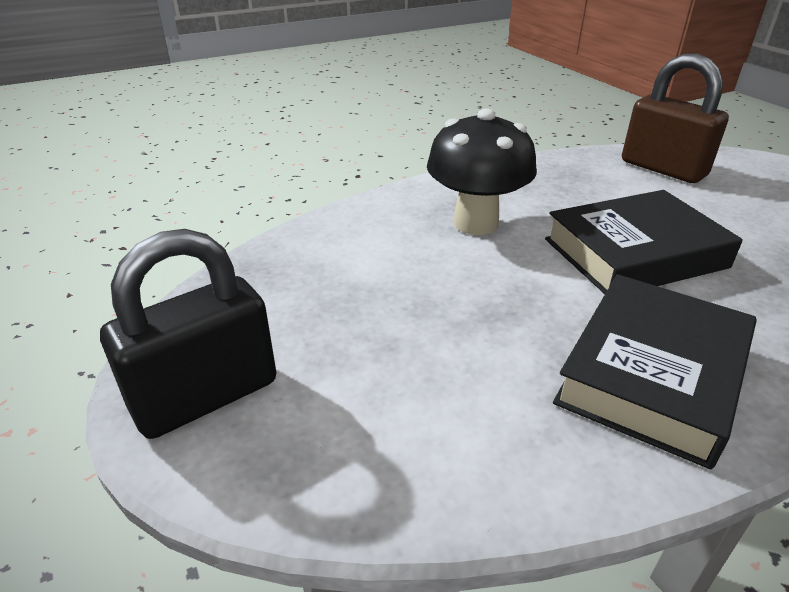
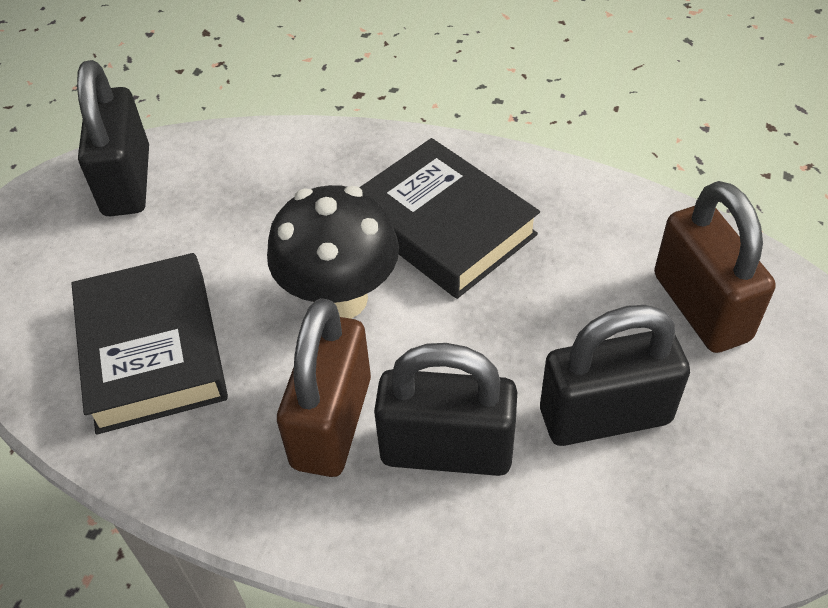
black padlock: 1 -> 3
brown padlock: 1 -> 2

